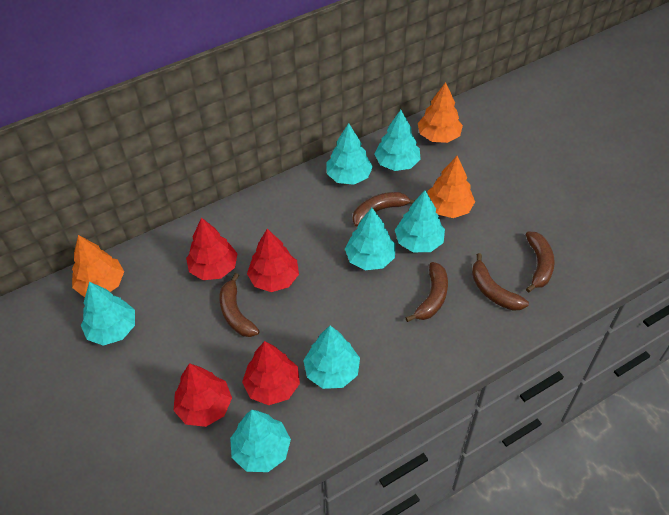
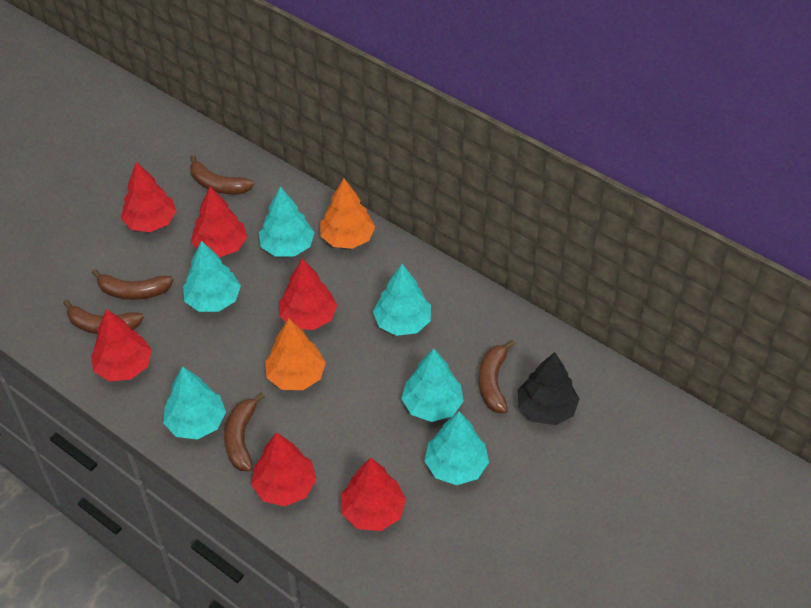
black tree: 0 -> 1
orange tree: 3 -> 2
red tree: 4 -> 6
turquoise tree: 7 -> 6

